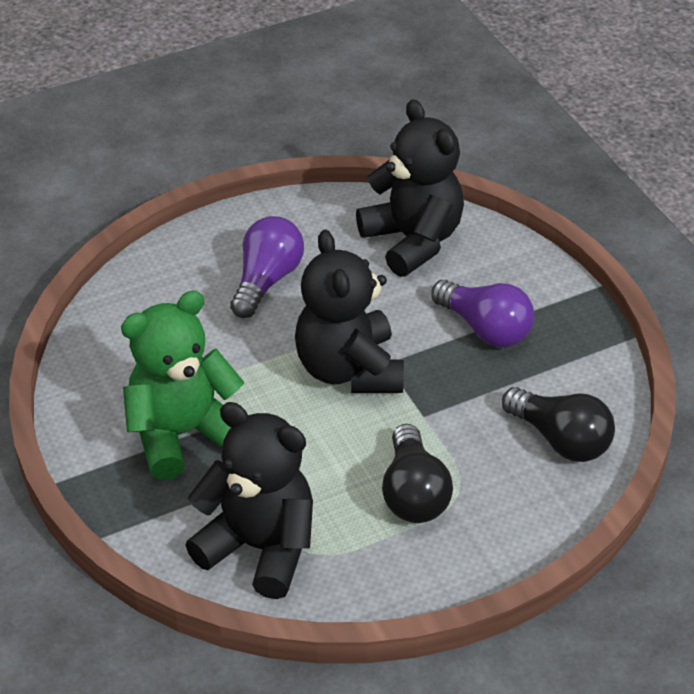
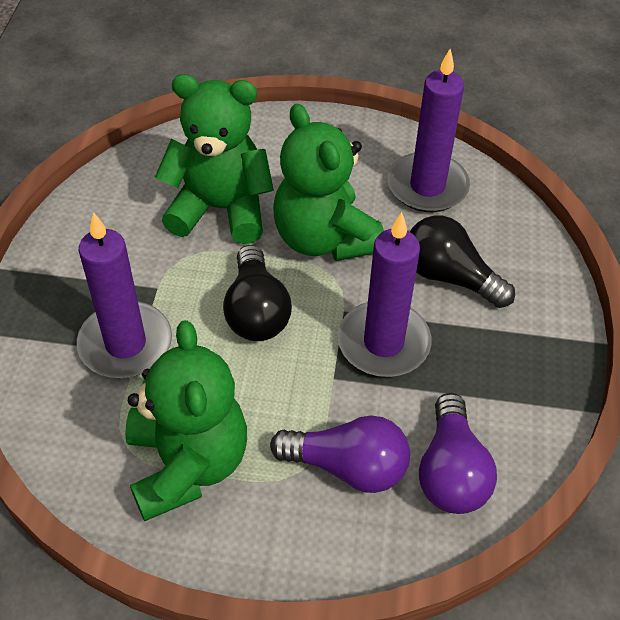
black teddy bear: 3 -> 0
green teddy bear: 1 -> 3
purple candle: 0 -> 3

